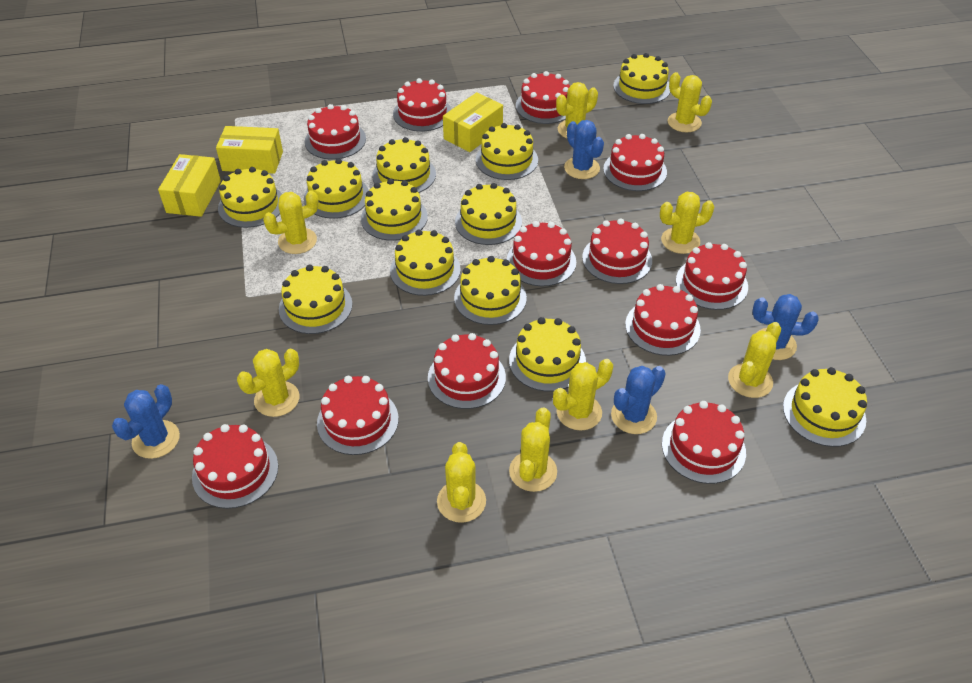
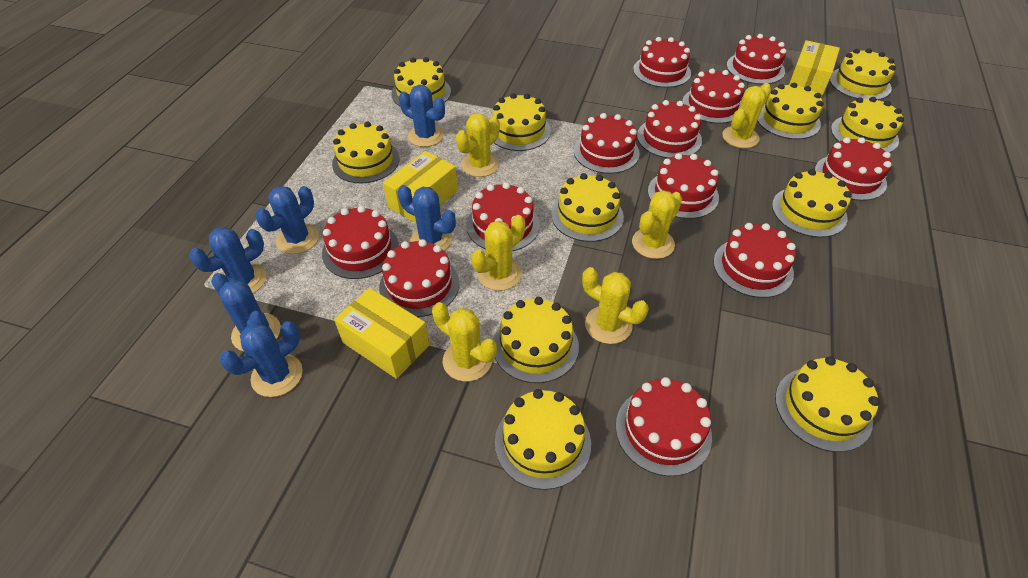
blue cactus: 4 -> 6
yellow cactus: 9 -> 6
yellow cake: 12 -> 11

